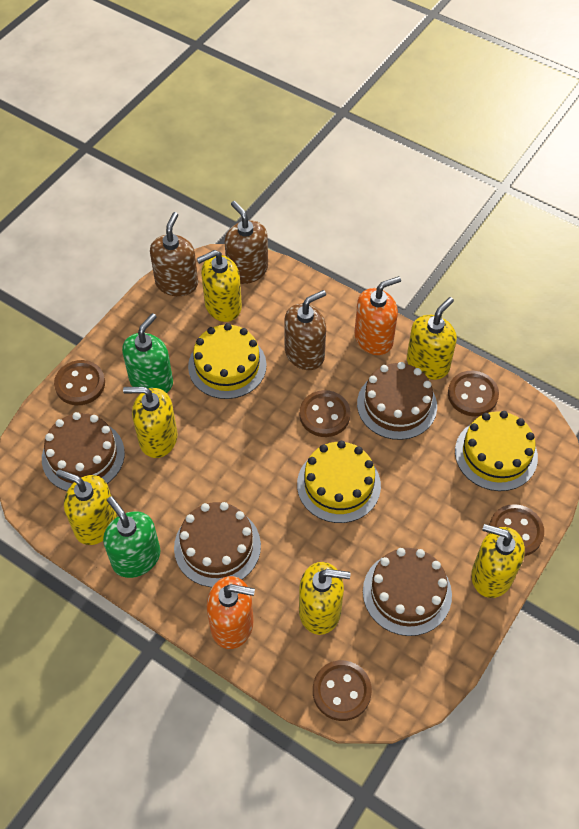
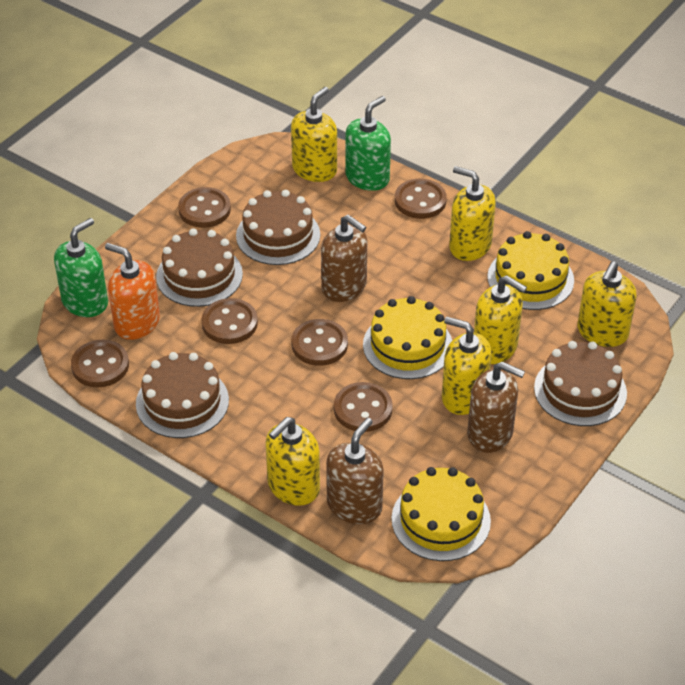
brown button: 5 -> 6
orange soap dispenser: 2 -> 1

